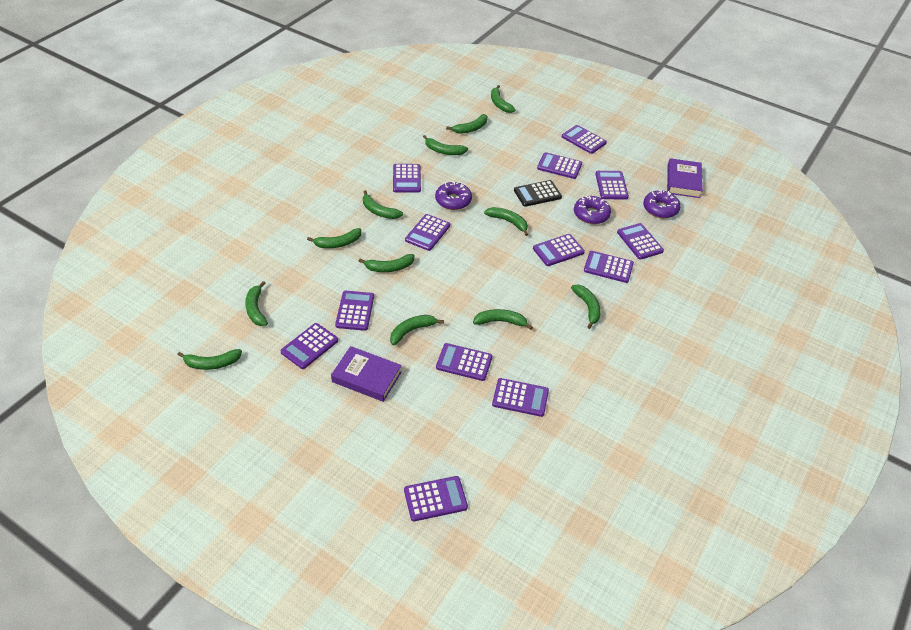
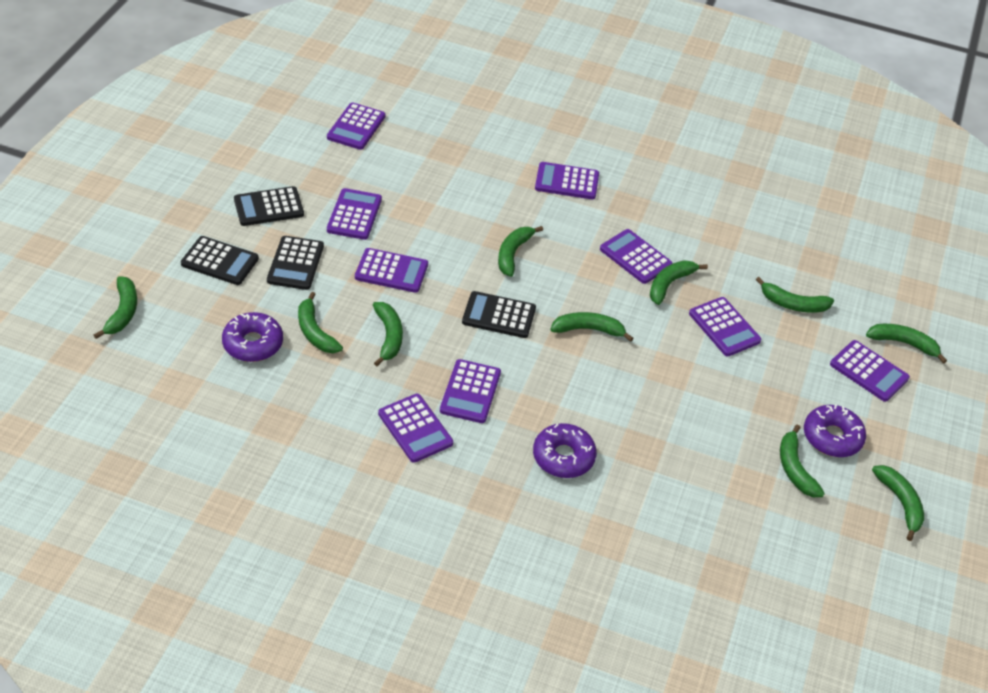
black calculator: 1 -> 4
green banana: 12 -> 10
purple book: 2 -> 0
purple calculator: 13 -> 9

